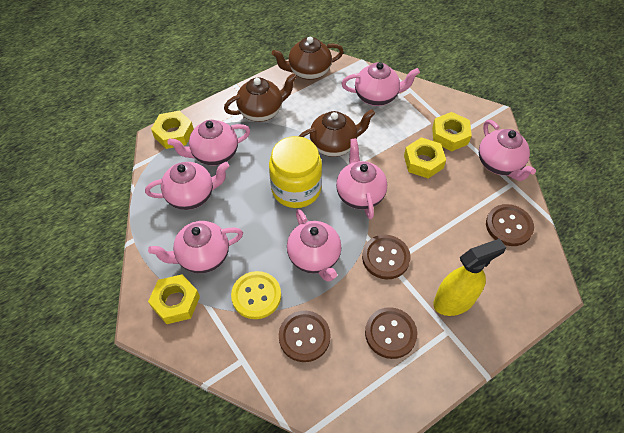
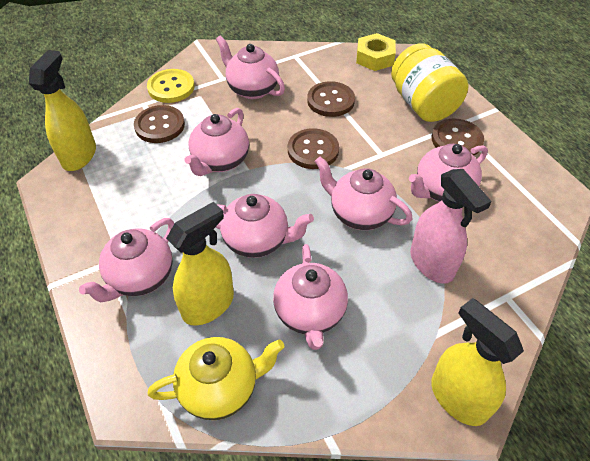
brown teapot: 3 -> 0
pink spray bottle: 0 -> 1
yellow nut: 4 -> 1
yellow spray bottle: 1 -> 3
yellow teapot: 0 -> 1

